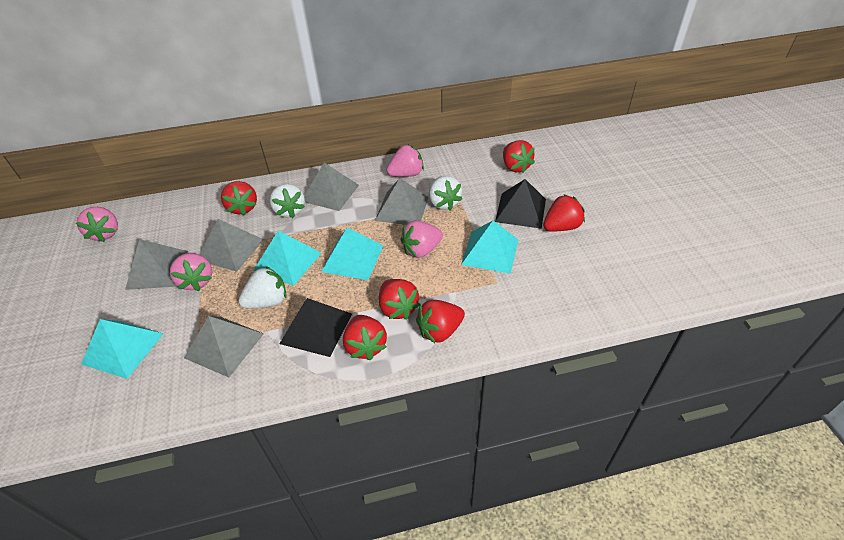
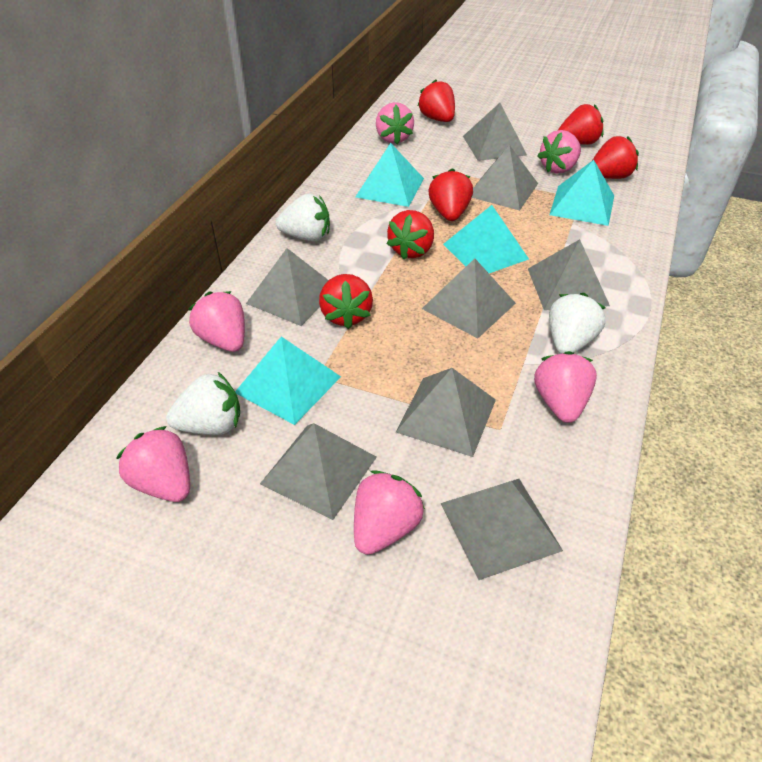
black pyramid: 2 -> 0
grey pyramid: 5 -> 8
pink strawberry: 4 -> 6

